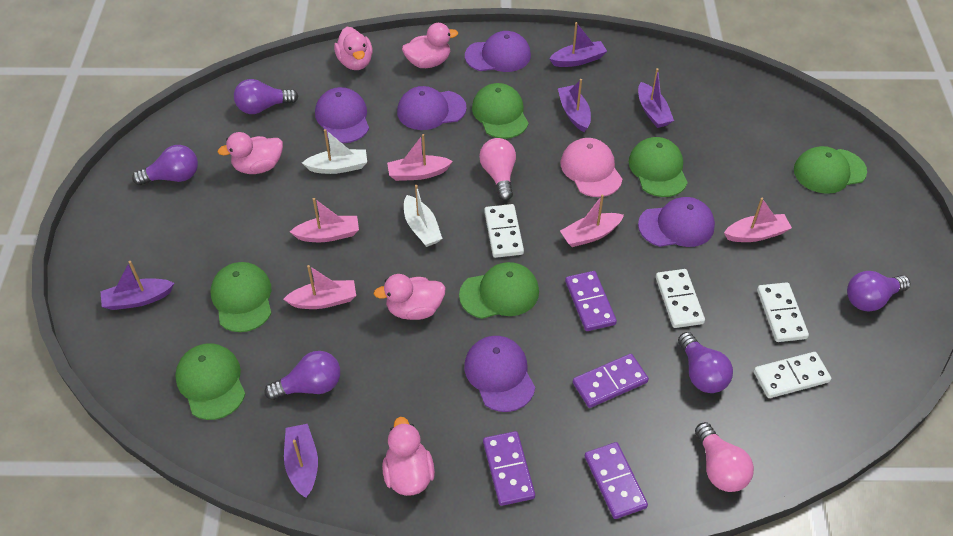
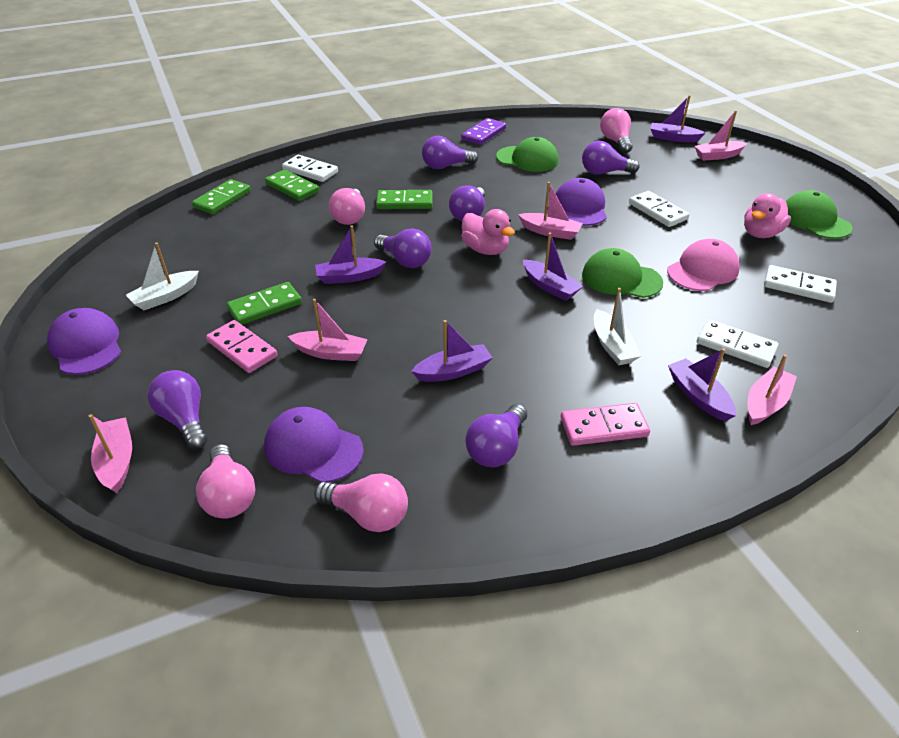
green cap: 6 -> 3
green domino: 0 -> 4
pink domino: 0 -> 2
pink duck: 5 -> 2
pink light bulb: 2 -> 4
purple cap: 5 -> 3
purple domino: 4 -> 1
purple light bulb: 5 -> 6

